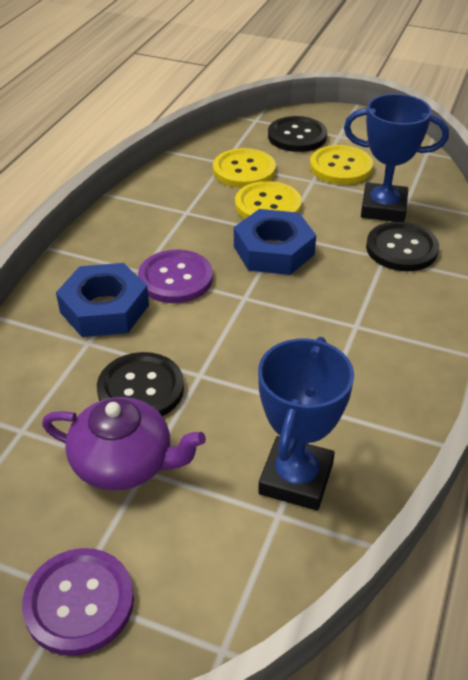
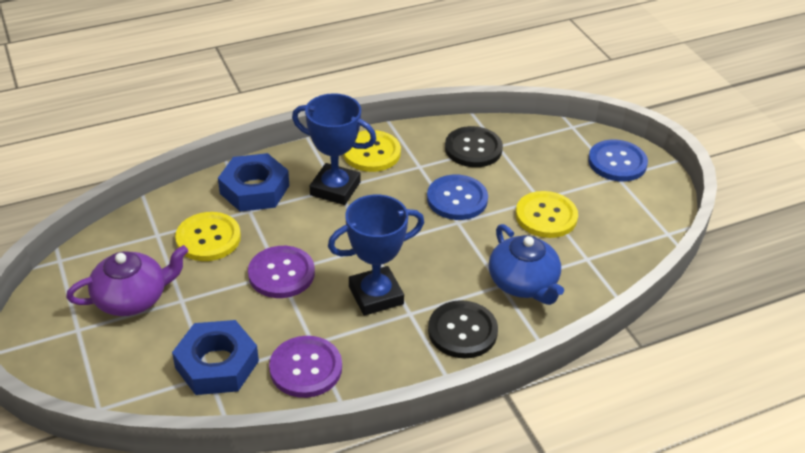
black button: 3 -> 2
blue button: 0 -> 2
blue teapot: 0 -> 1

